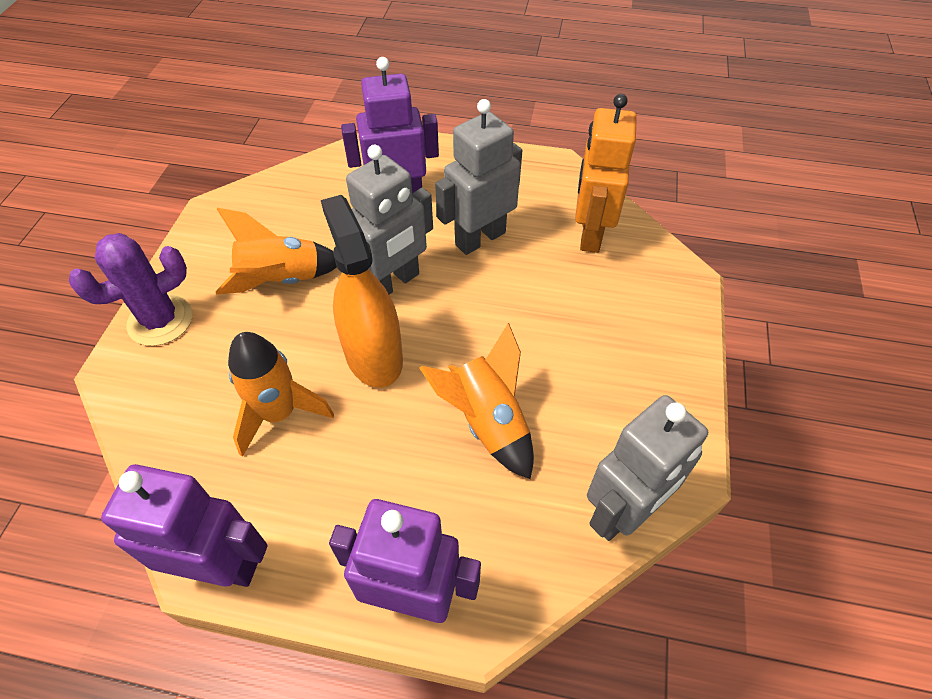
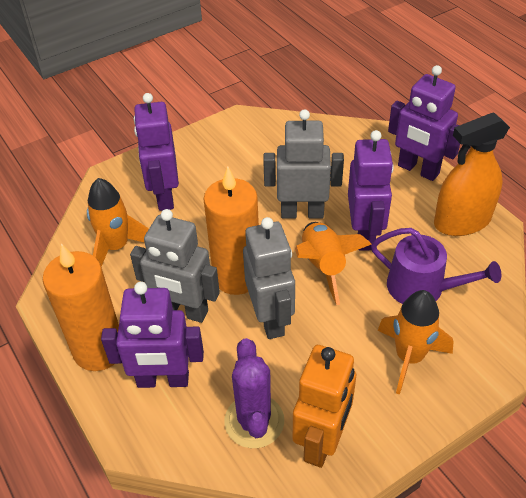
orange candle: 0 -> 2
purple robot: 3 -> 4
purple watering can: 0 -> 1

